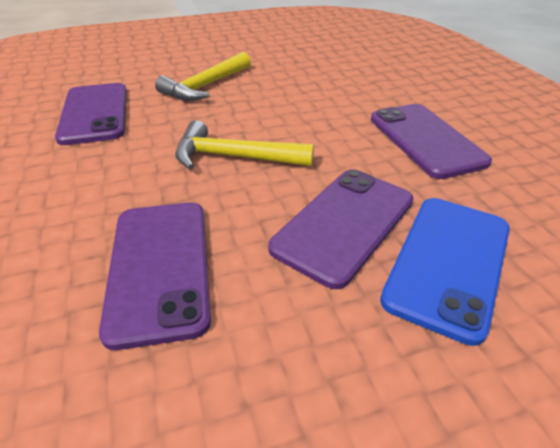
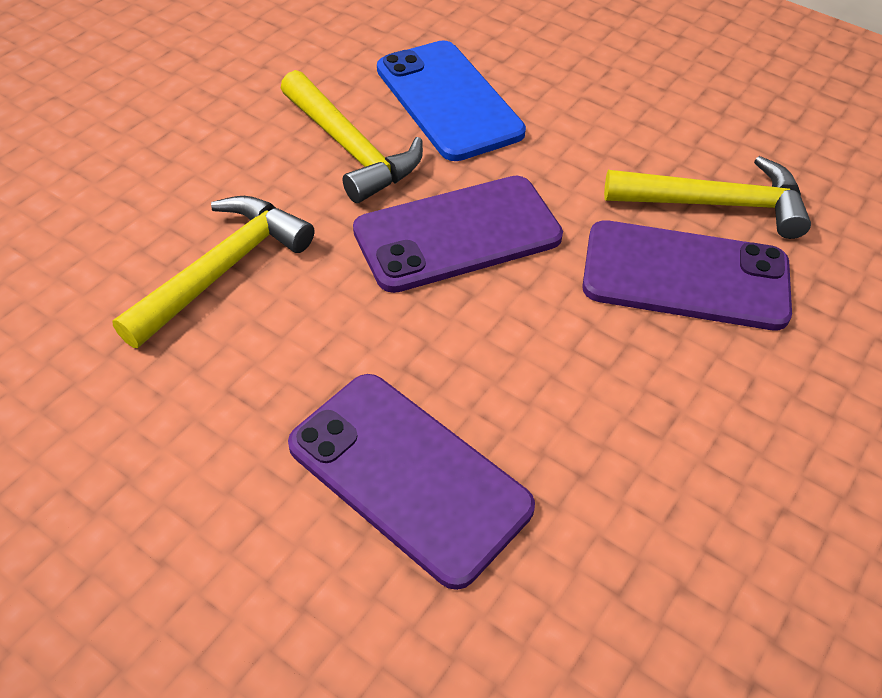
purple phone: 4 -> 3
yellow hammer: 2 -> 3

